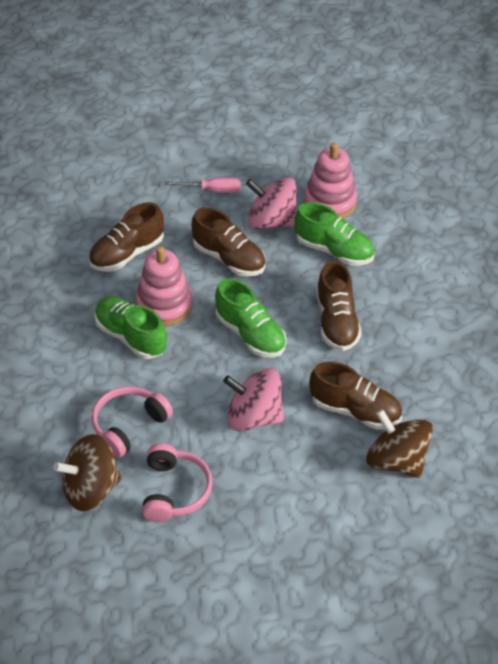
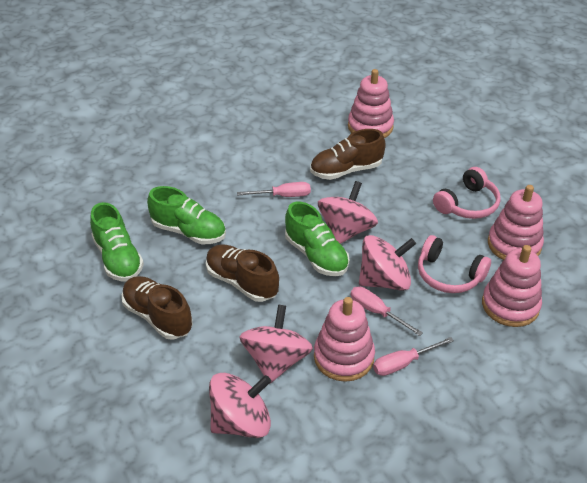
brown shoe: 4 -> 3
brown spinning top: 2 -> 0
pink screwdriver: 1 -> 3
pink spinning top: 2 -> 4
pink stacking toy: 2 -> 4

